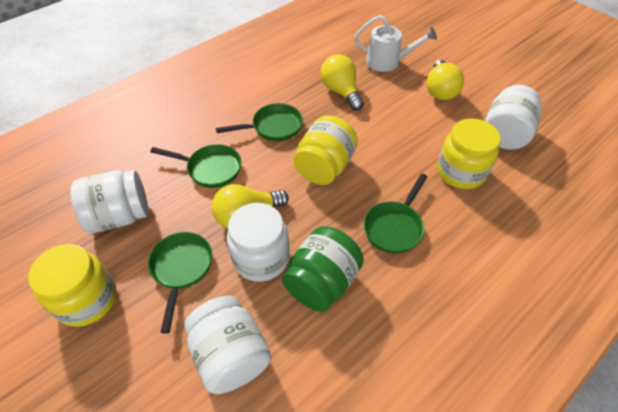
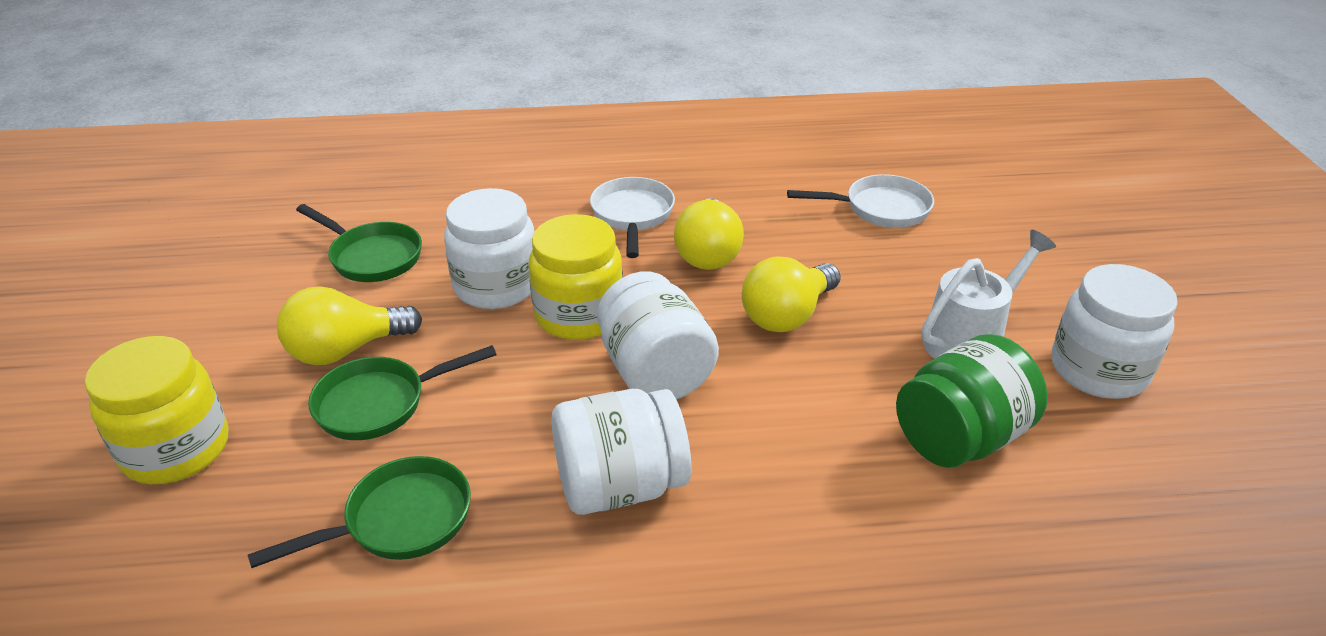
green pan: 4 -> 3
white pan: 0 -> 2
yellow jar: 3 -> 2

